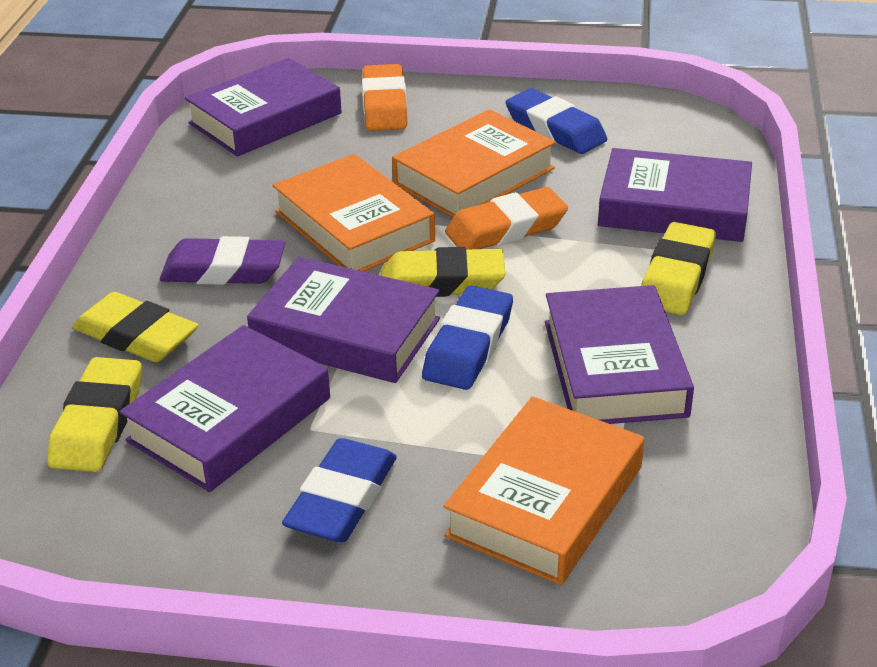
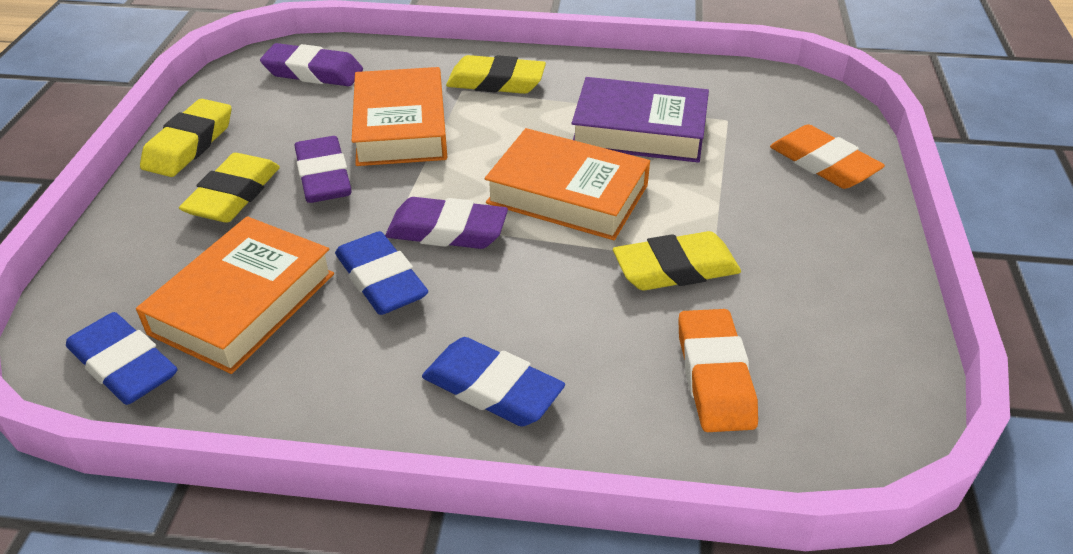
purple book: 5 -> 1
purple eraser: 1 -> 3

